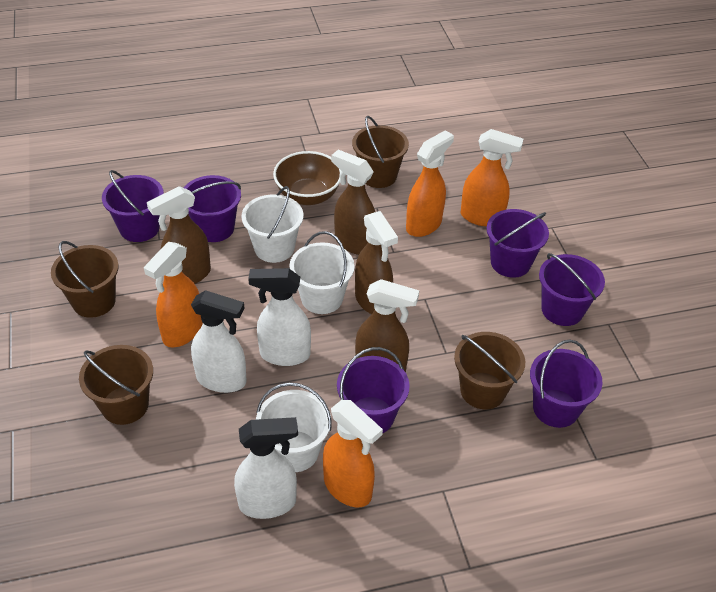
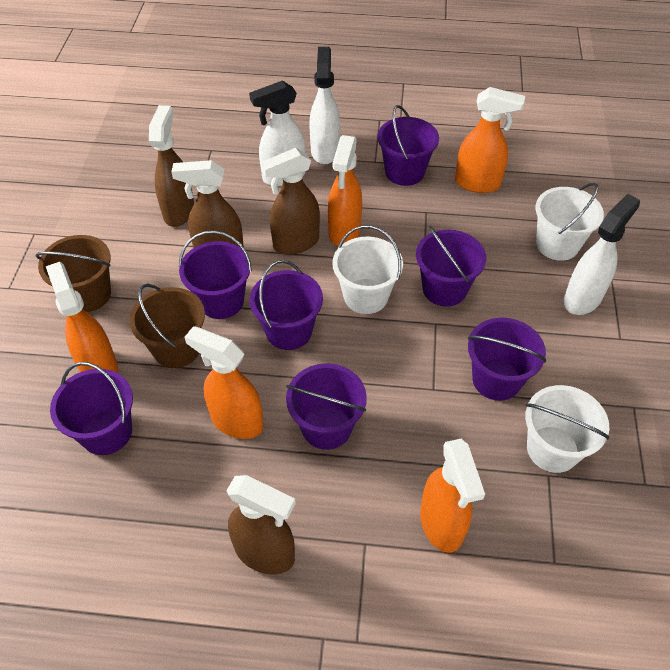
brown bowl: 1 -> 0
brown bucket: 4 -> 2
orange spray bottle: 4 -> 5
purple bucket: 6 -> 7

